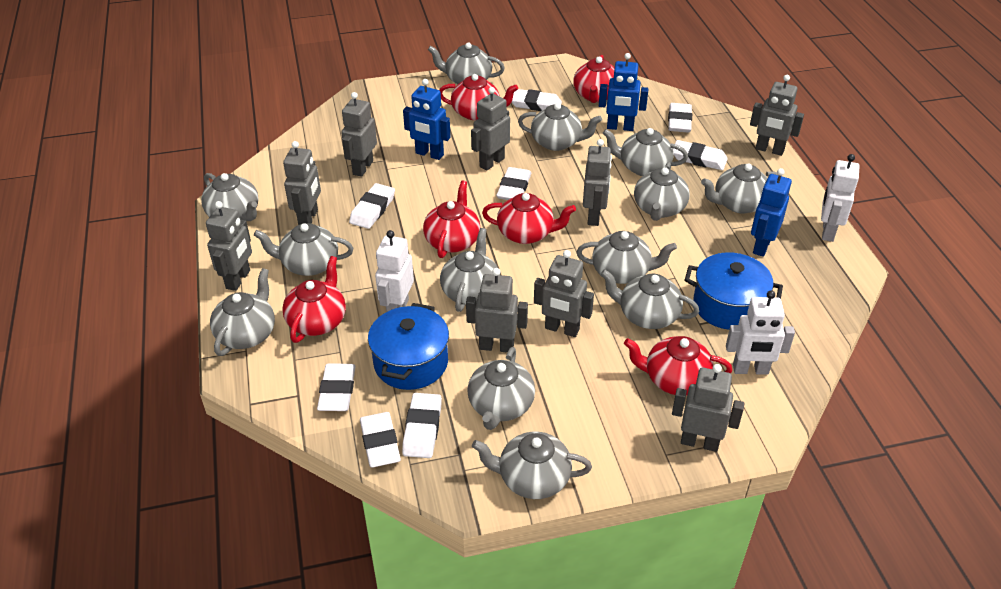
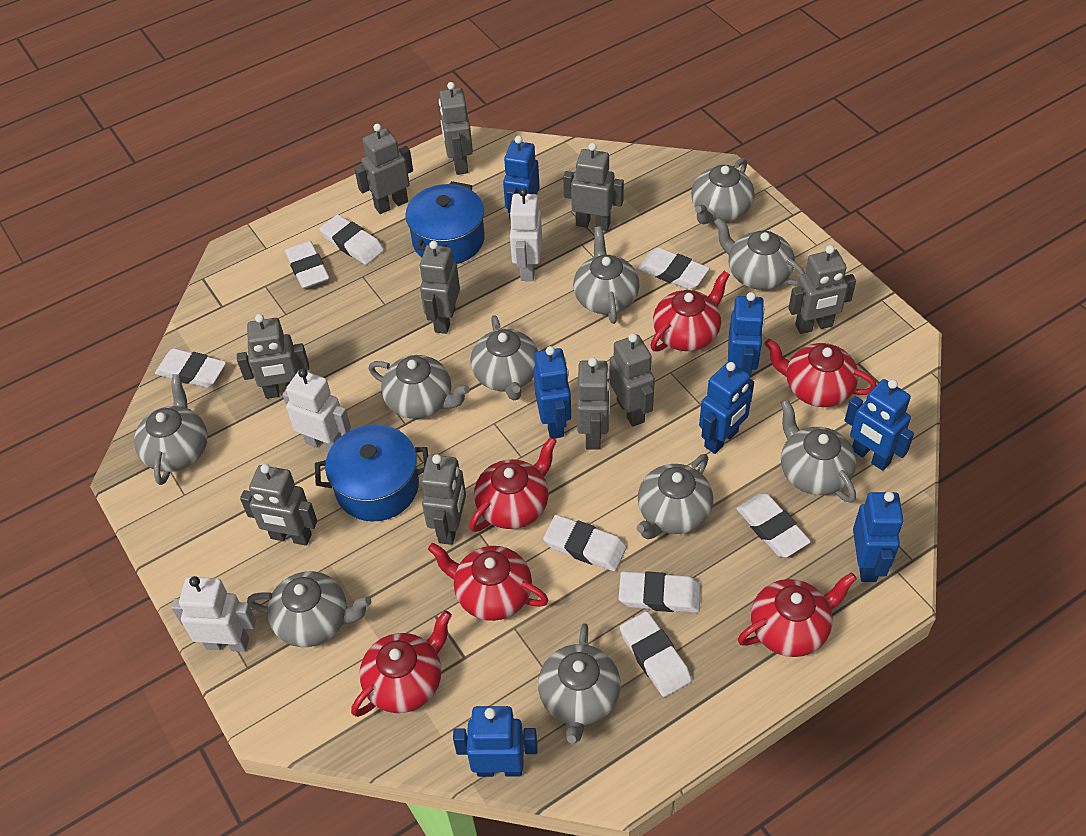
blue robot: 3 -> 7
grey robot: 9 -> 10
grey teapot: 13 -> 10

